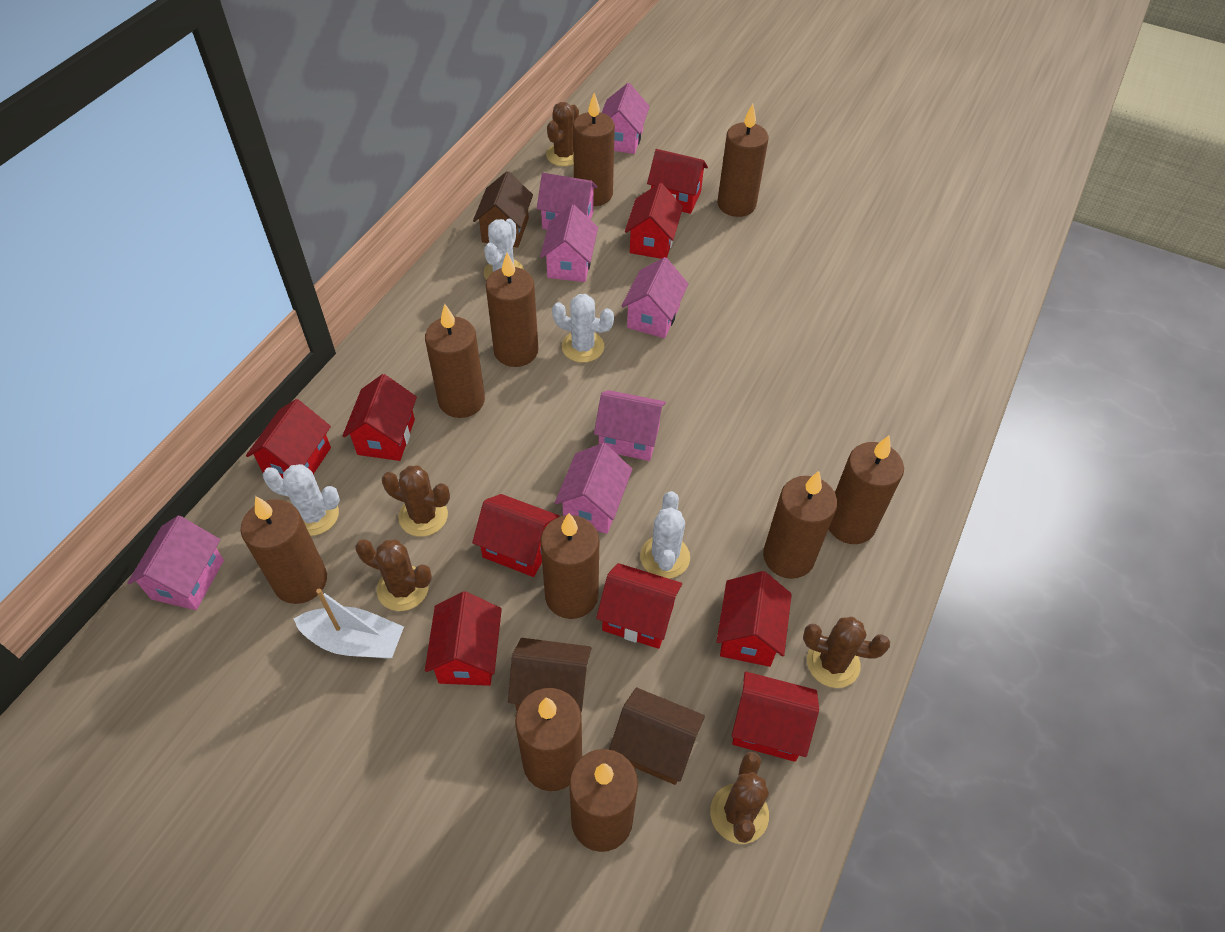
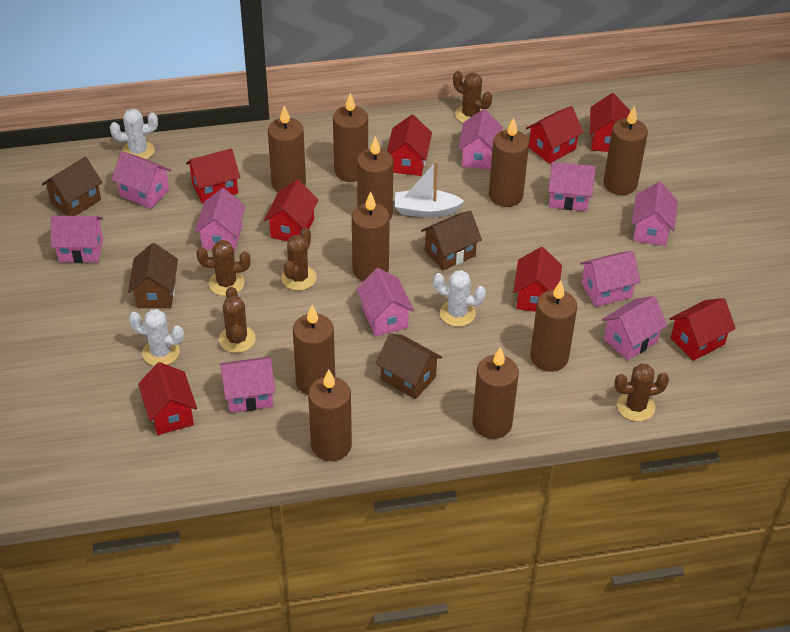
brown house: 3 -> 4
pink house: 7 -> 10
red house: 9 -> 8
white cactus: 4 -> 3

